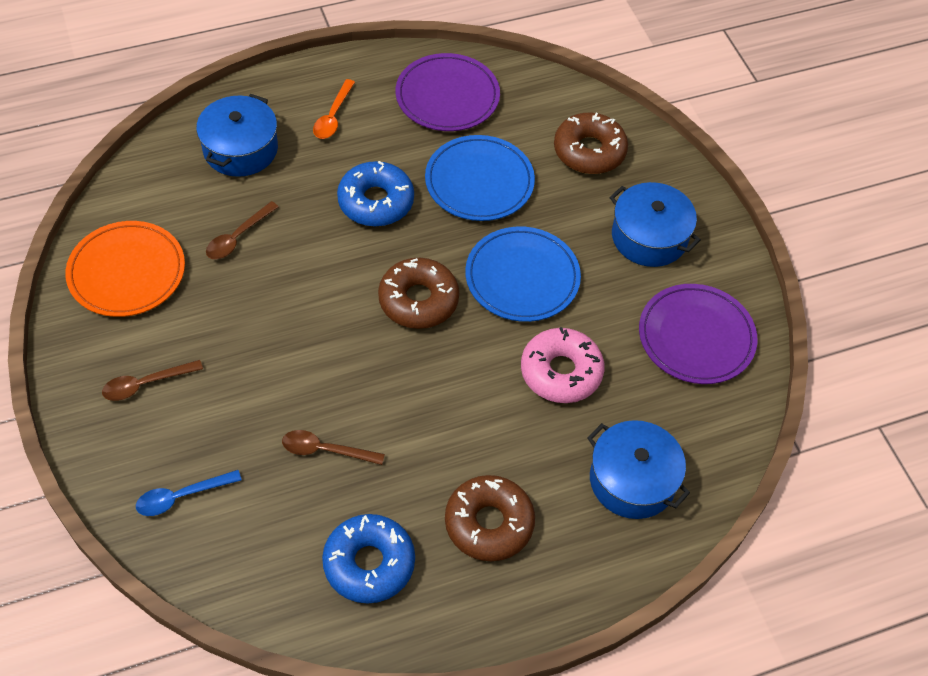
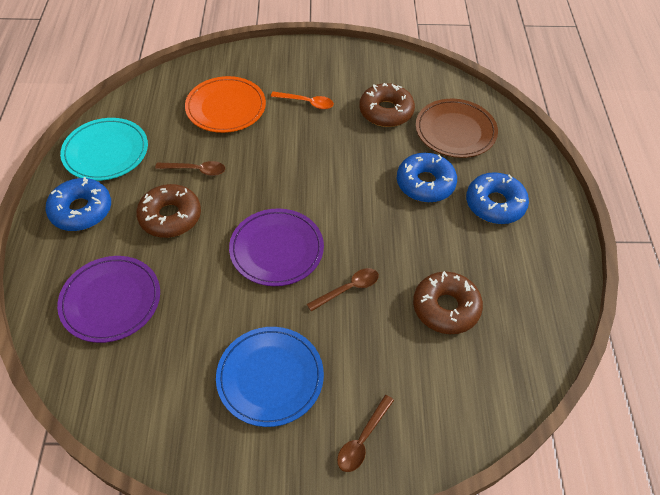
blue donut: 2 -> 3
blue plate: 2 -> 1
blue pot: 3 -> 0
blue spoon: 1 -> 0
brown plate: 0 -> 1
pink donut: 1 -> 0
turquoise plate: 0 -> 1

